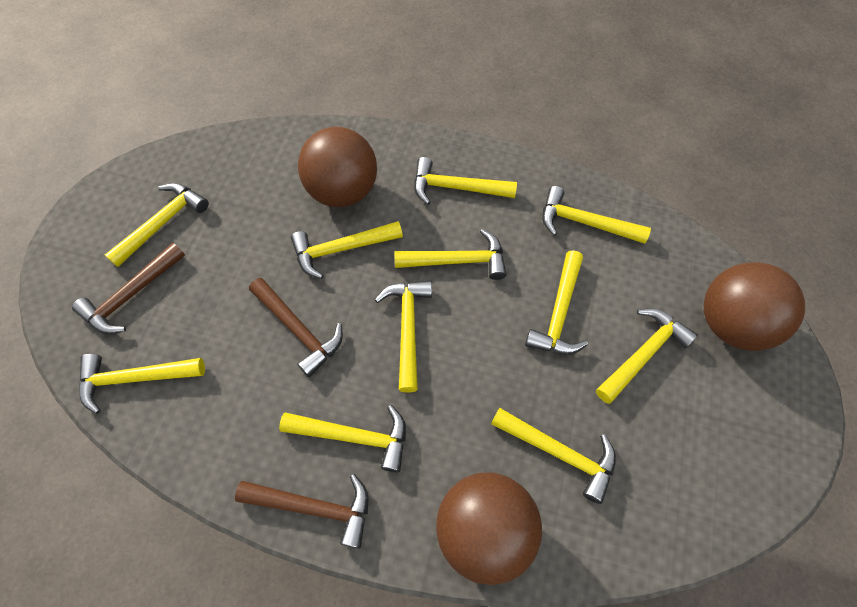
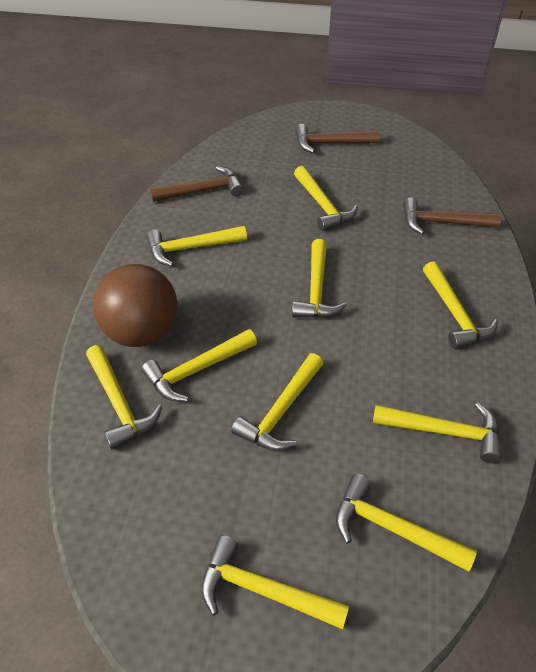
brown ball: 3 -> 1
yellow hammer: 11 -> 10

